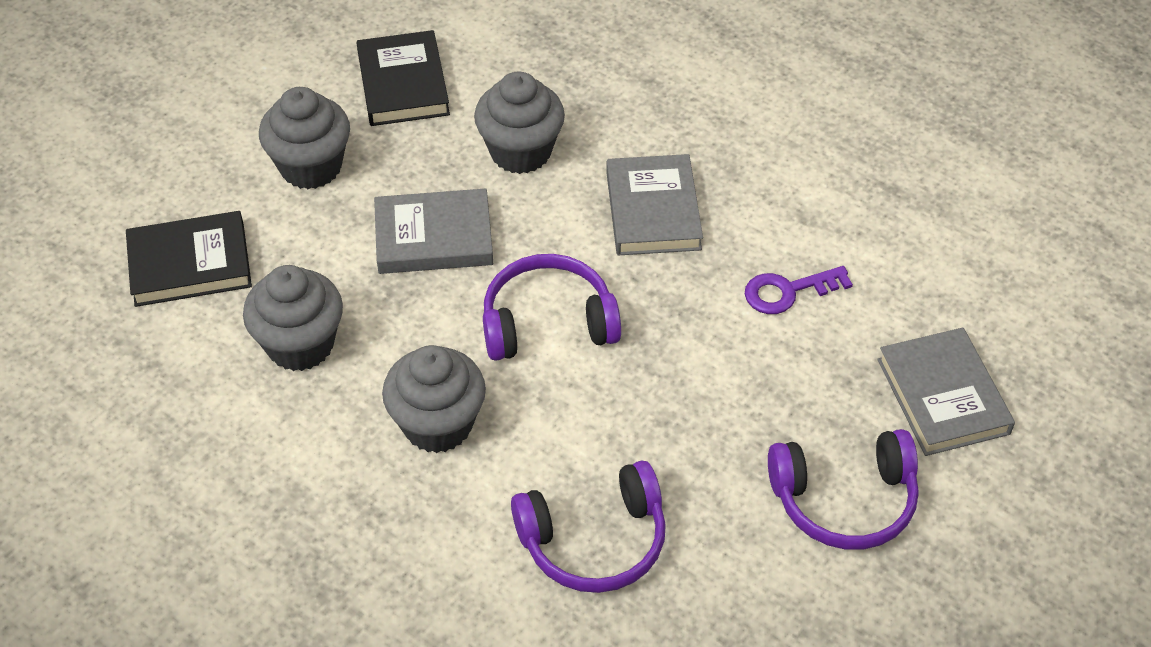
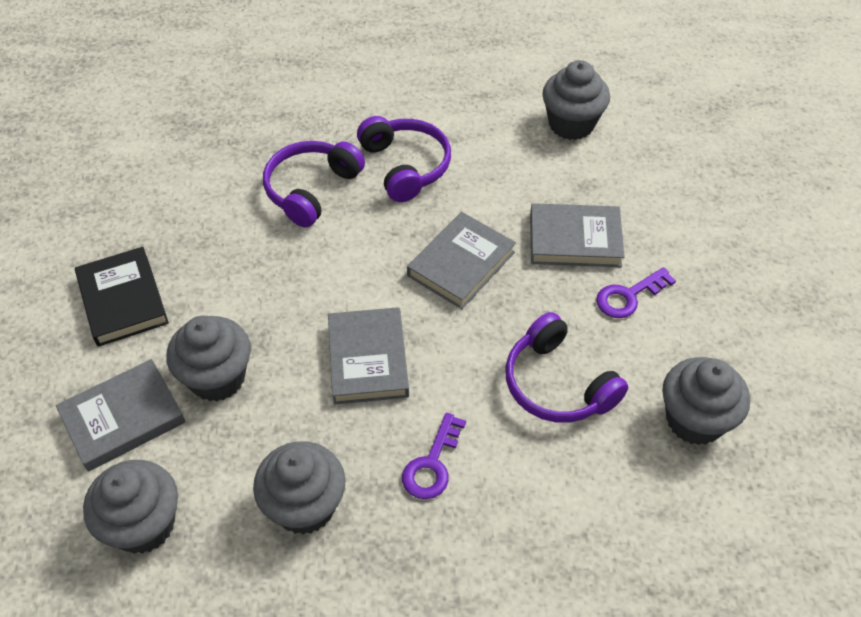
black book: 2 -> 1
grey book: 3 -> 4
grey cupcake: 4 -> 5
purple key: 1 -> 2

